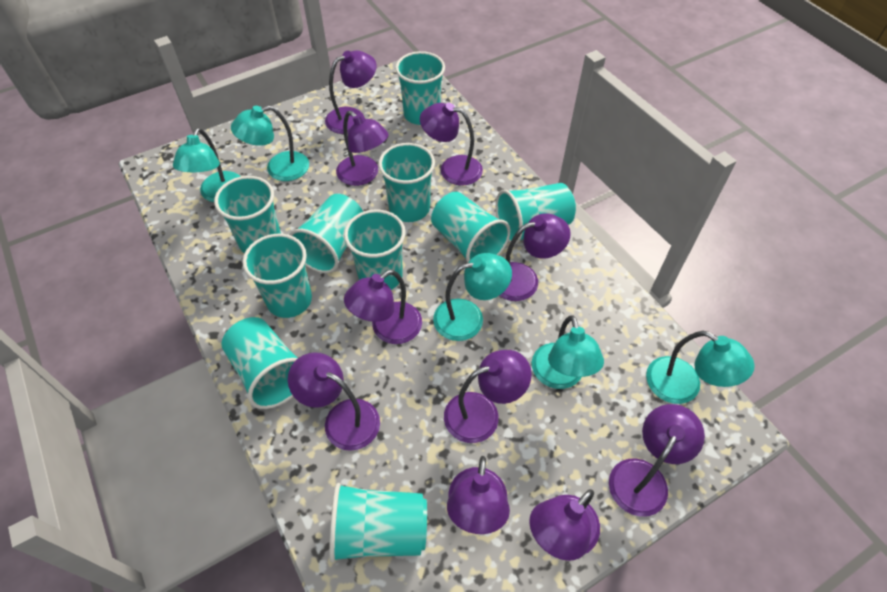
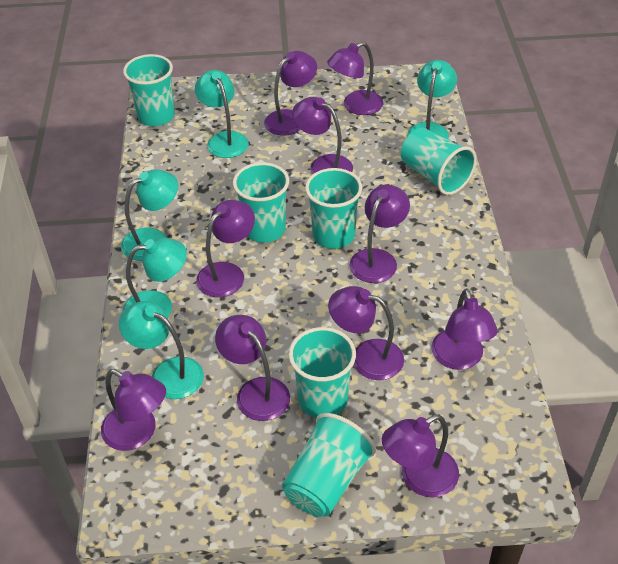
turquoise cup: 10 -> 6

